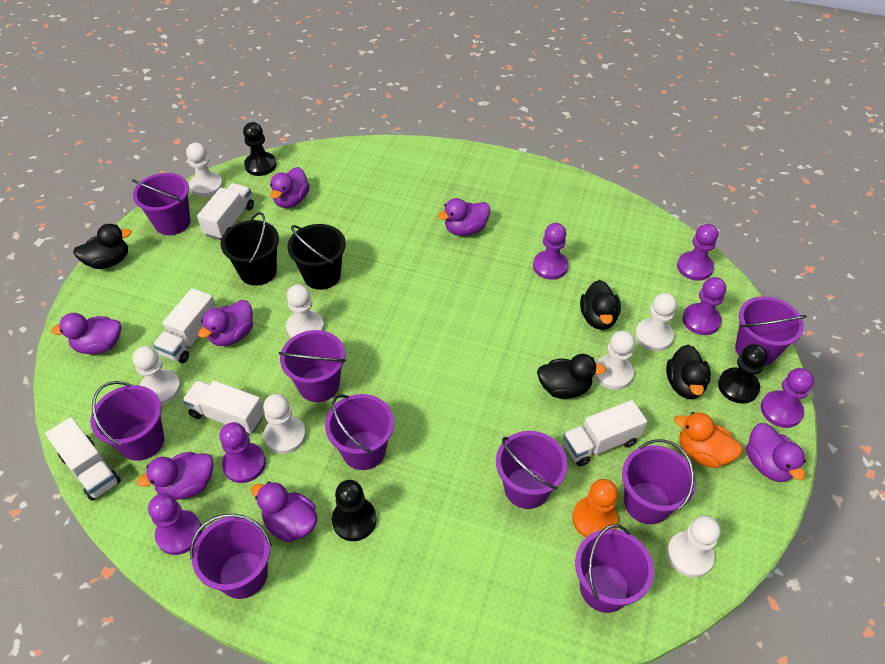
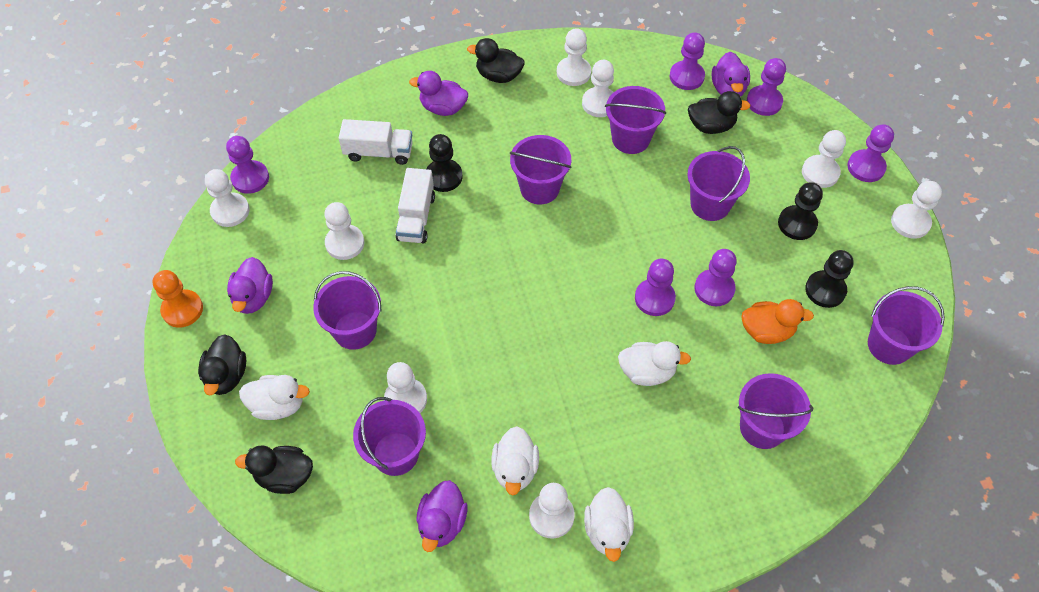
black bucket: 2 -> 0
purple bucket: 9 -> 7
purple duck: 7 -> 4
white duck: 0 -> 4
white pawn: 7 -> 8
white truck: 5 -> 2

